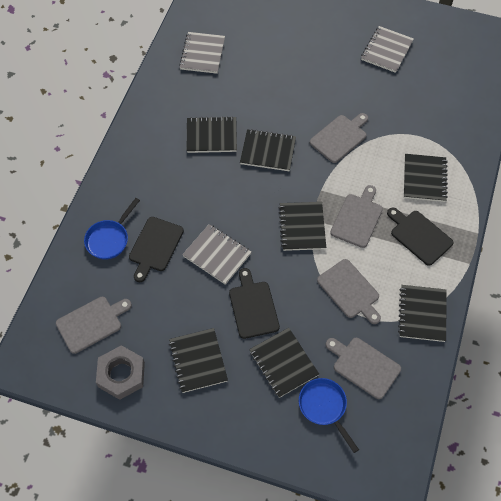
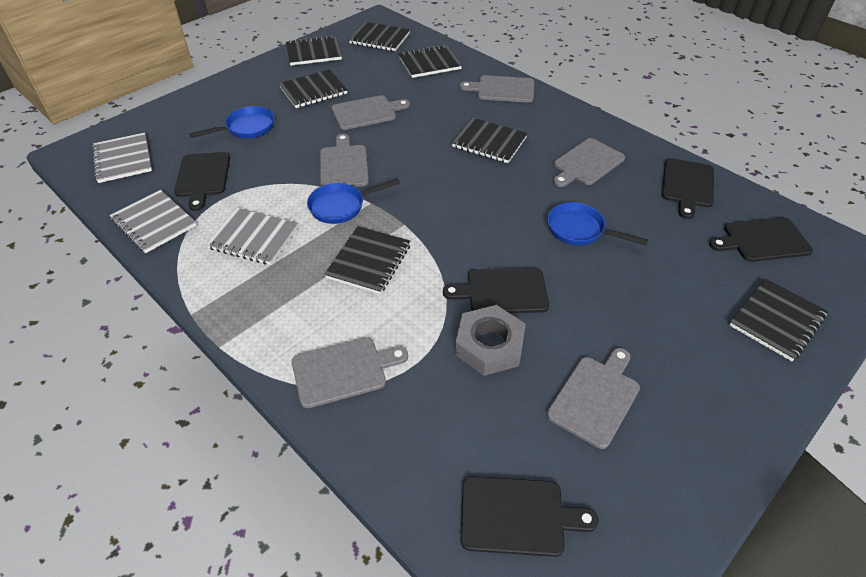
black cutting board: 3 -> 5
blue pan: 2 -> 3
grey cutting board: 5 -> 6

